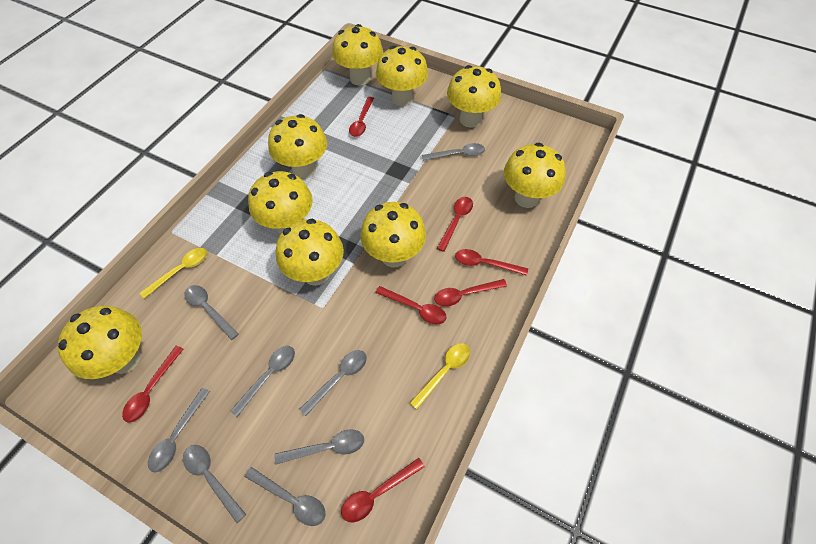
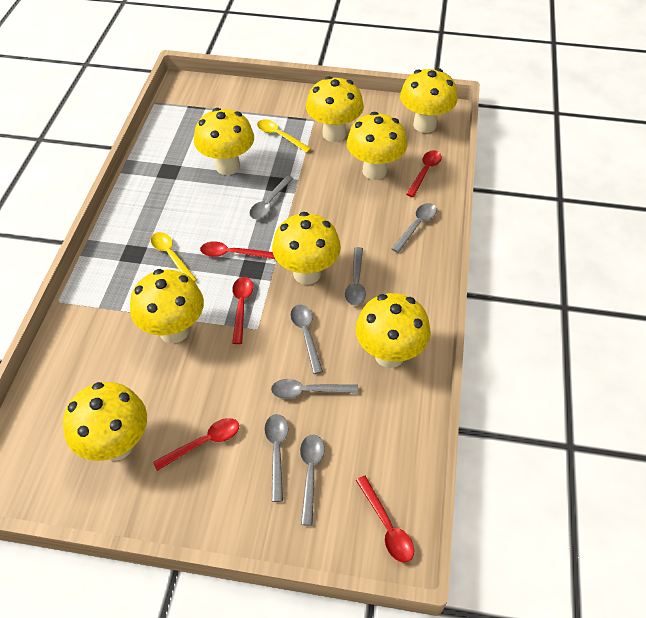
grey spoon: 8 -> 7
red spoon: 7 -> 5
yellow mushroom: 9 -> 8

